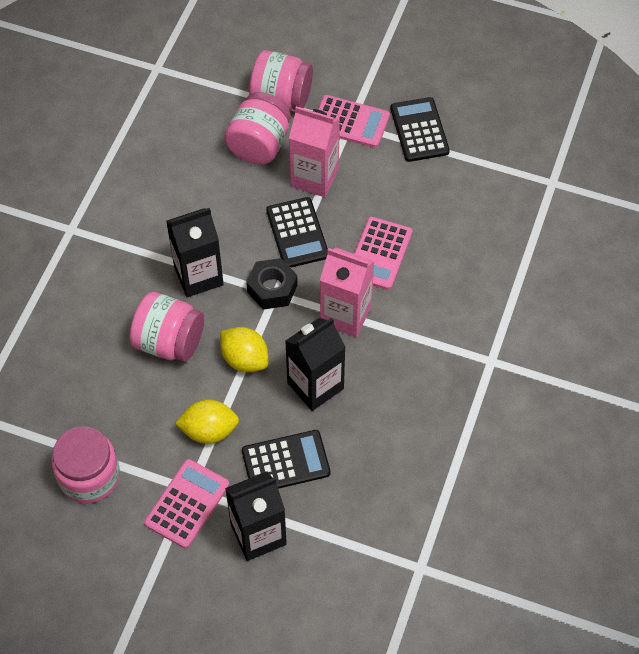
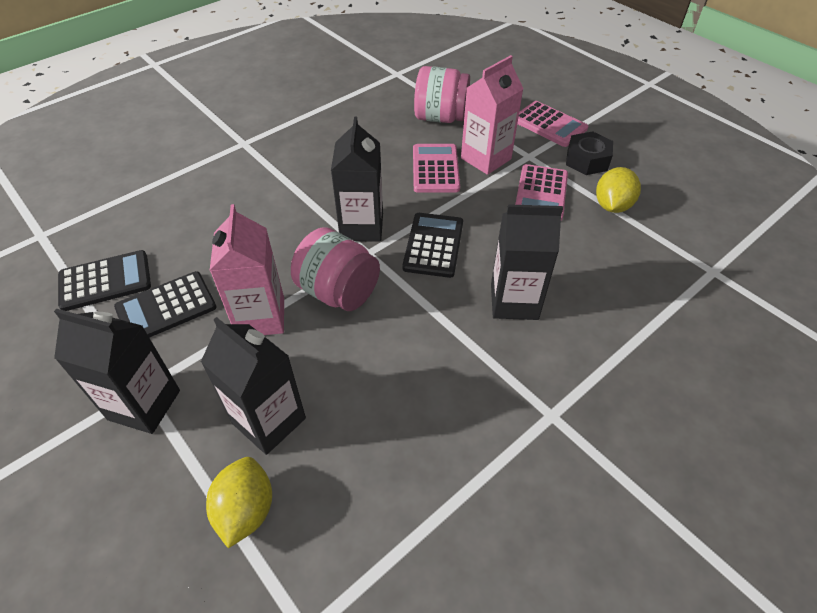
black carton: 3 -> 4
pink jar: 4 -> 2

